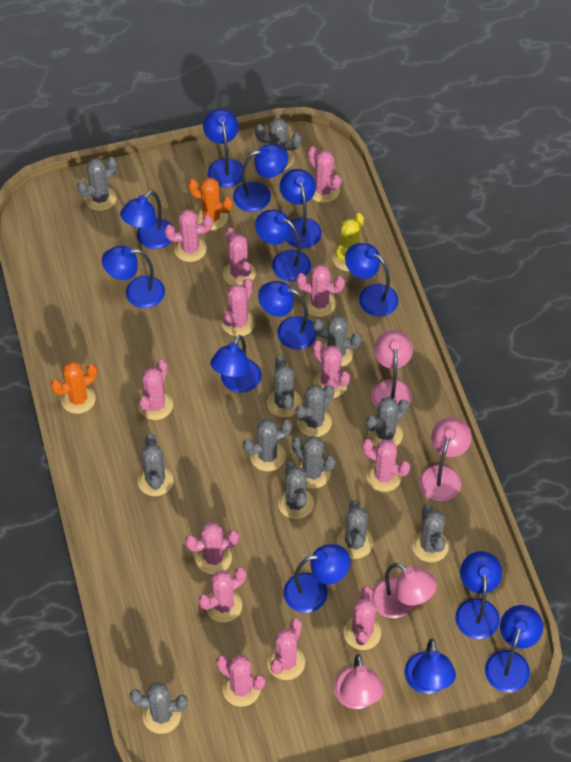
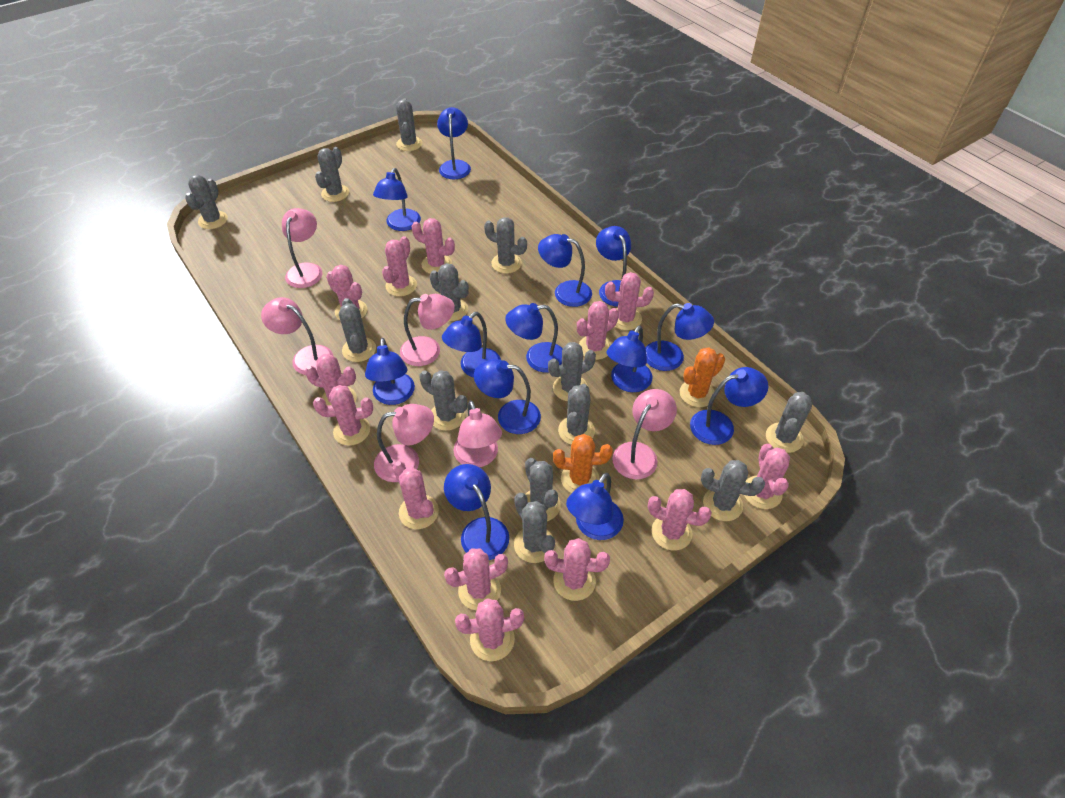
pink lamp: 4 -> 6
yellow cactus: 1 -> 0

